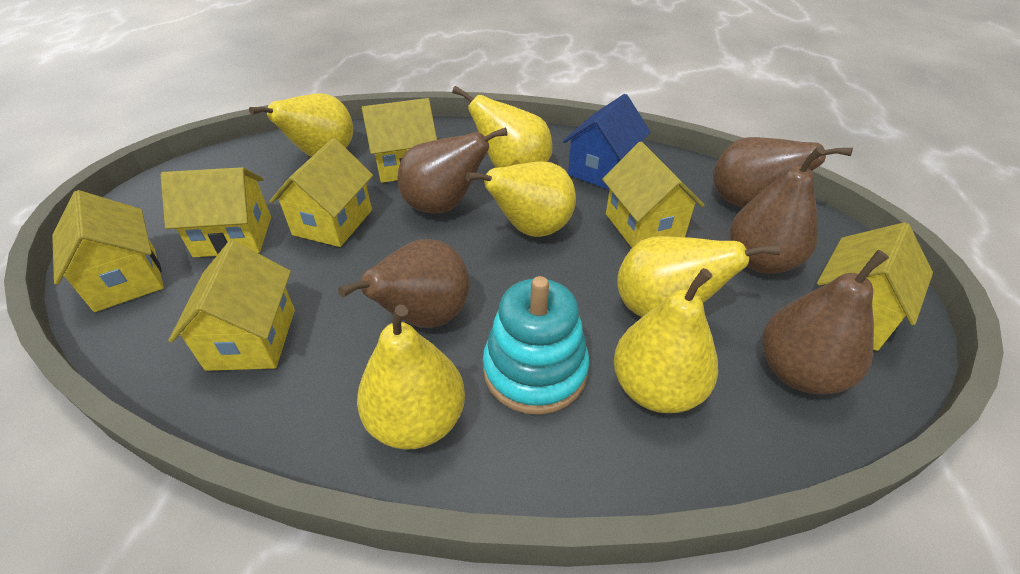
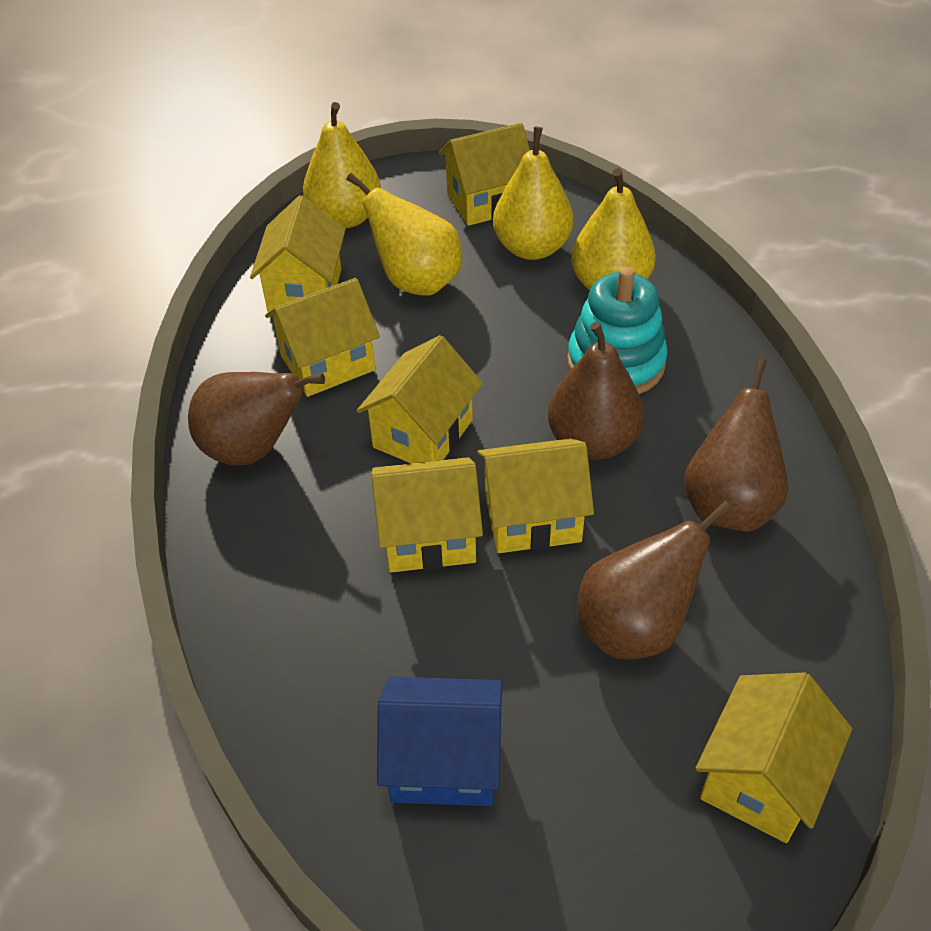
brown pear: 5 -> 4
yellow pear: 6 -> 4

